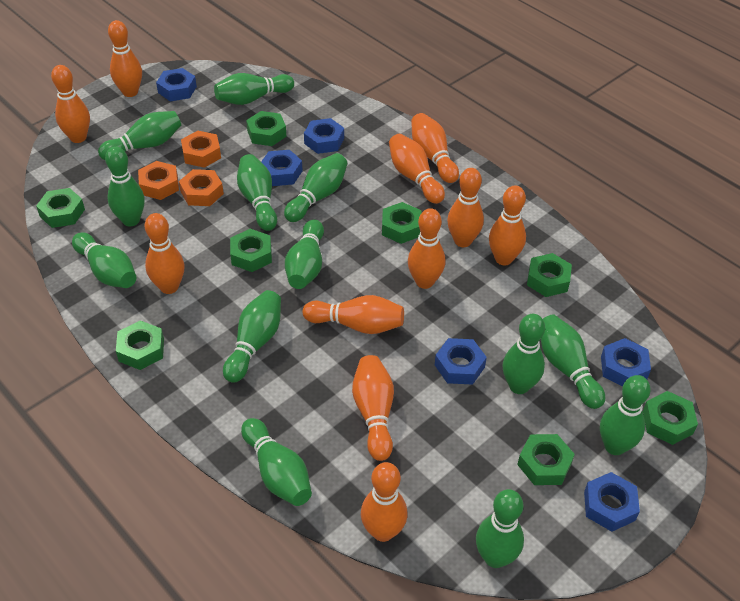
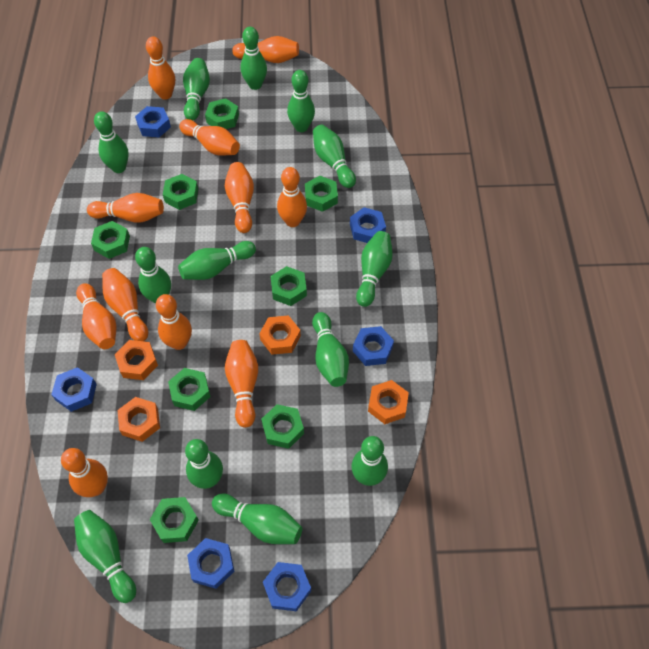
orange nut: 3 -> 4

